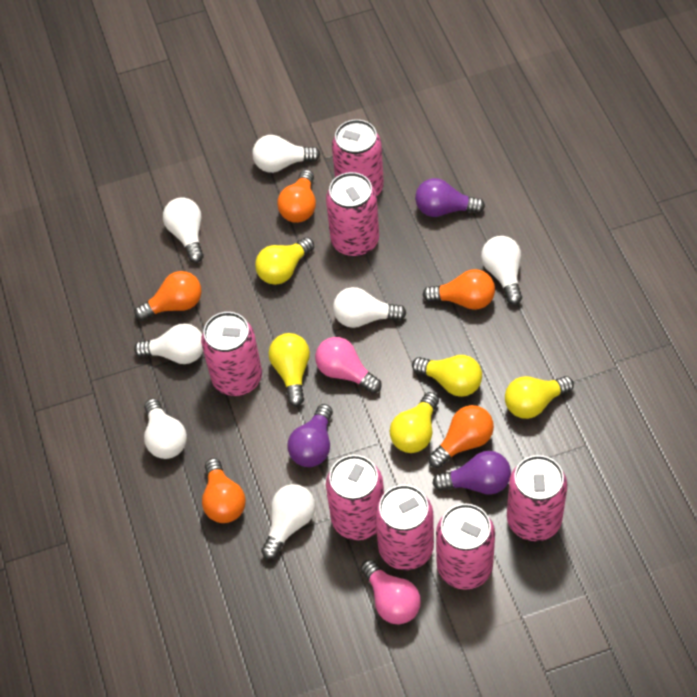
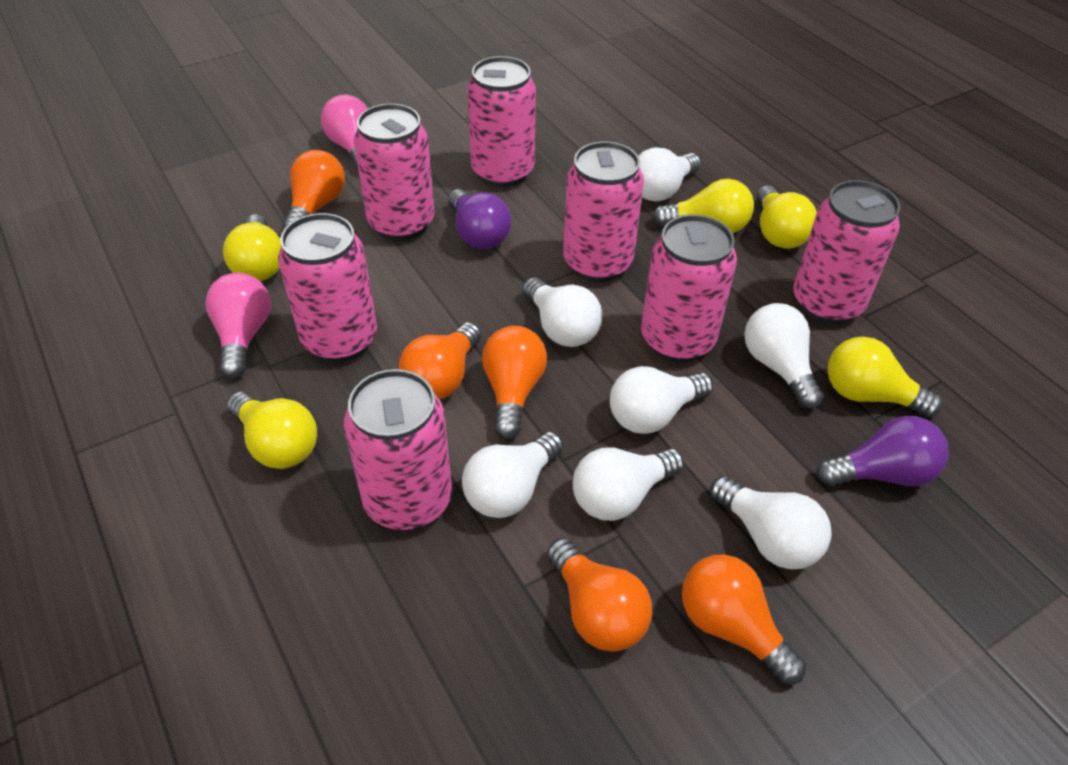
purple light bulb: 3 -> 2

